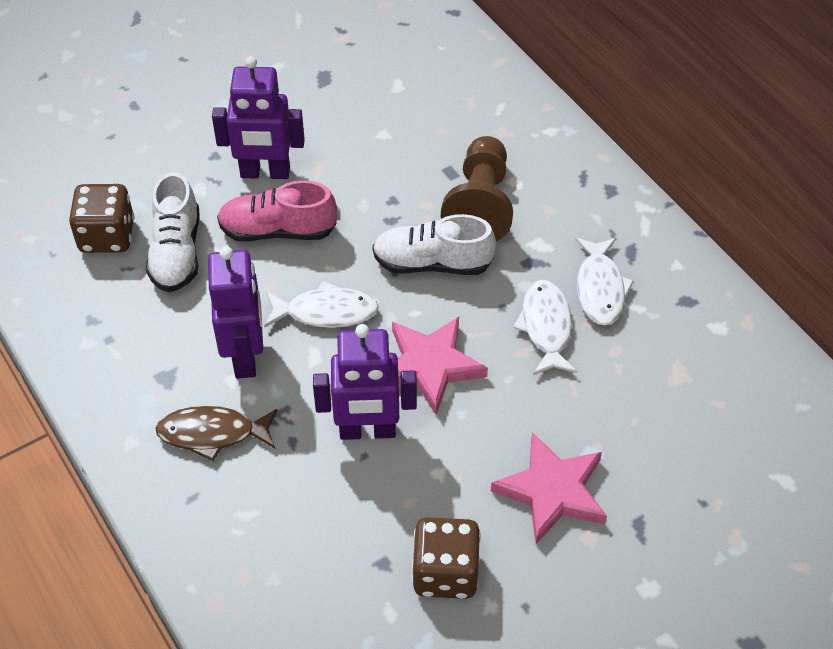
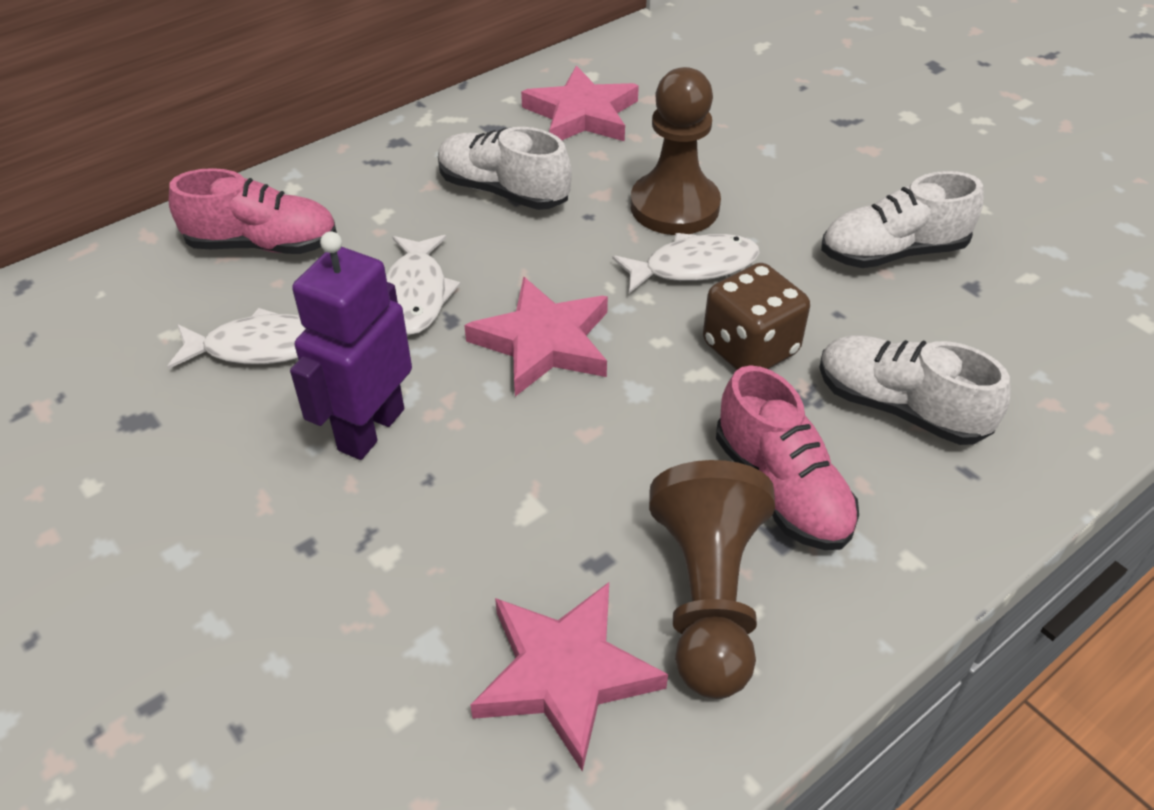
brown dice: 2 -> 1
brown fish: 1 -> 0
brown pawn: 1 -> 2
pink shoe: 1 -> 2
pink star: 2 -> 3
purple robot: 3 -> 1
white shoe: 2 -> 3

